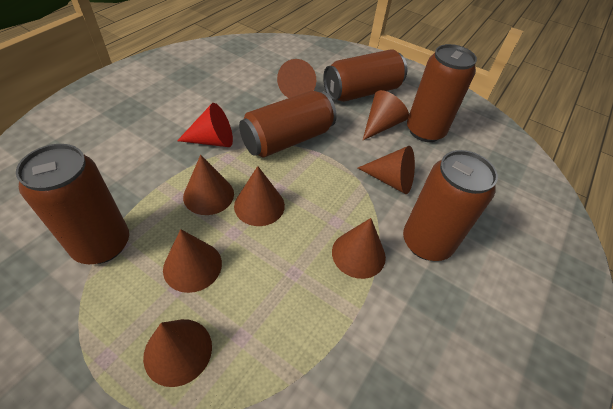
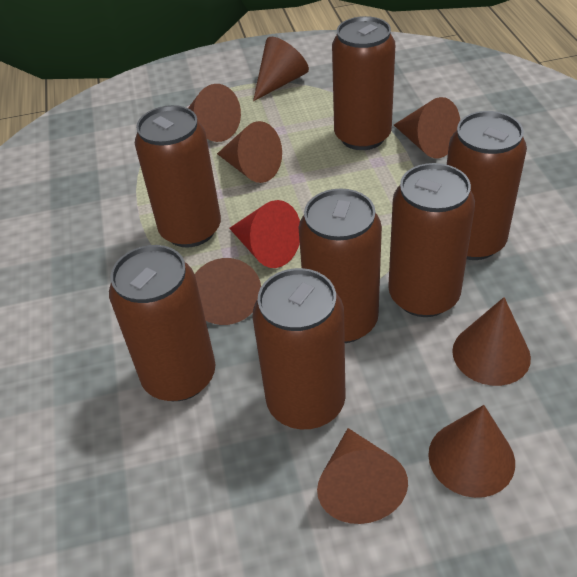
brown can: 5 -> 7

